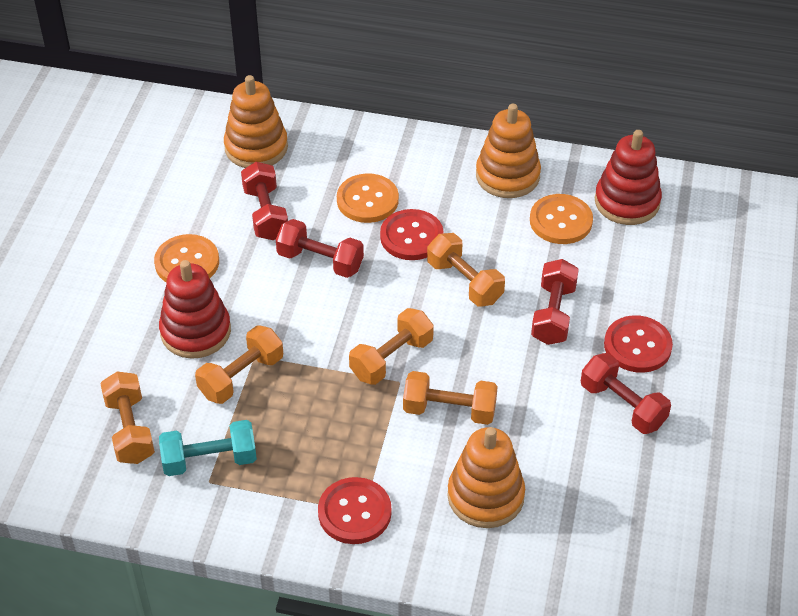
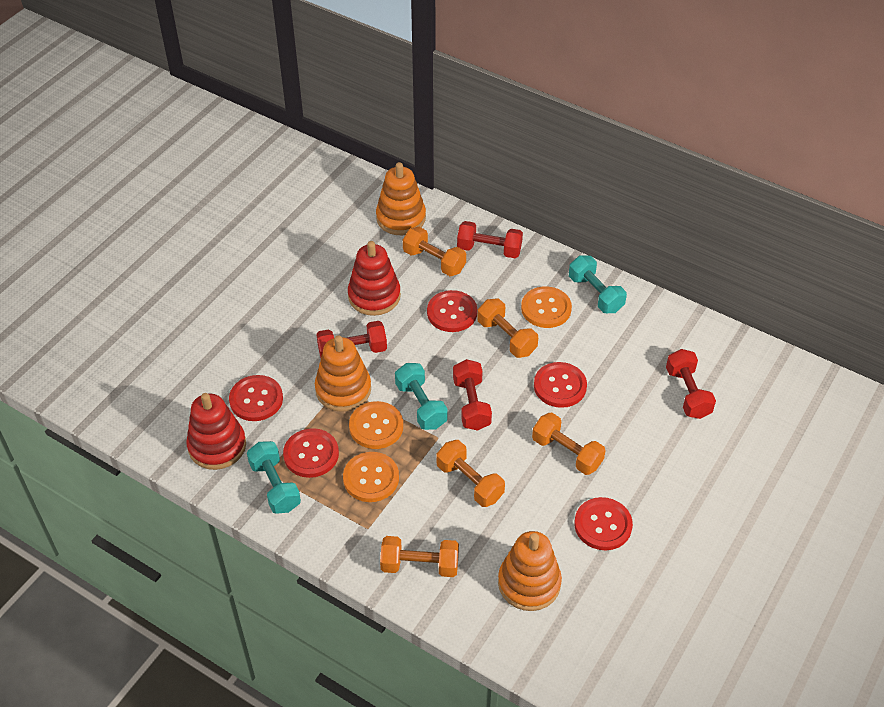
red button: 3 -> 5
turquoise dumbbell: 1 -> 3

